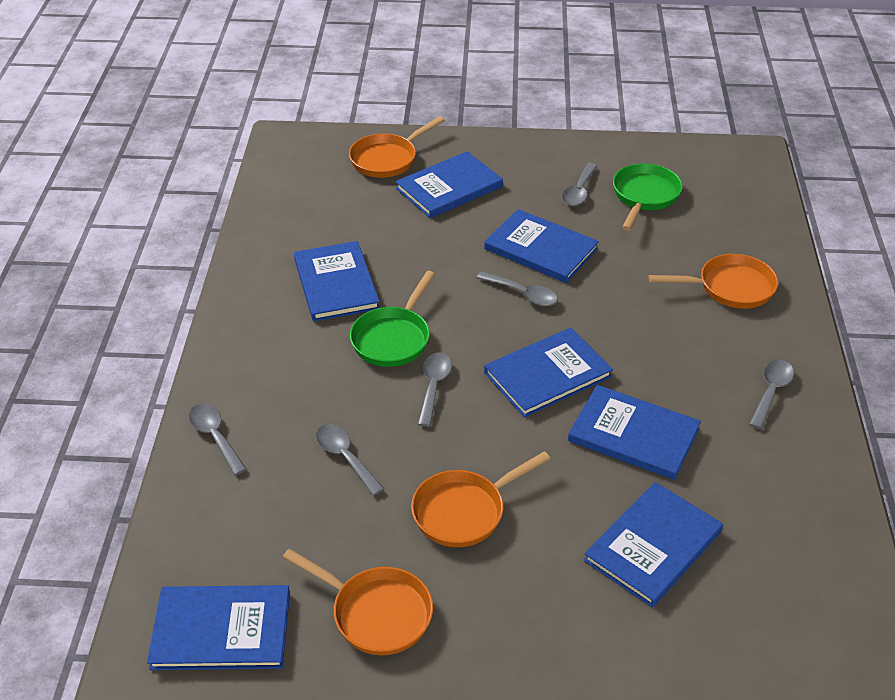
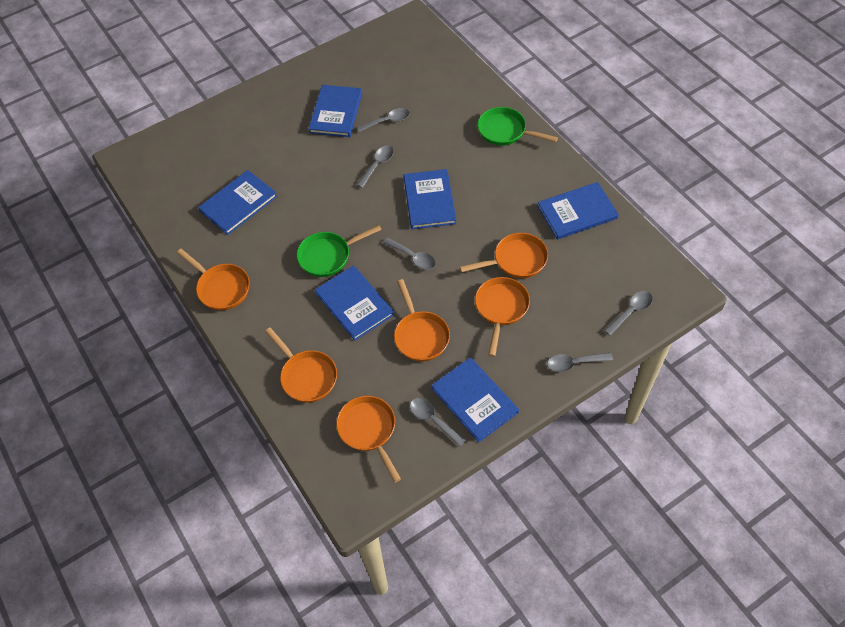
blue book: 7 -> 6
orange pan: 4 -> 6

